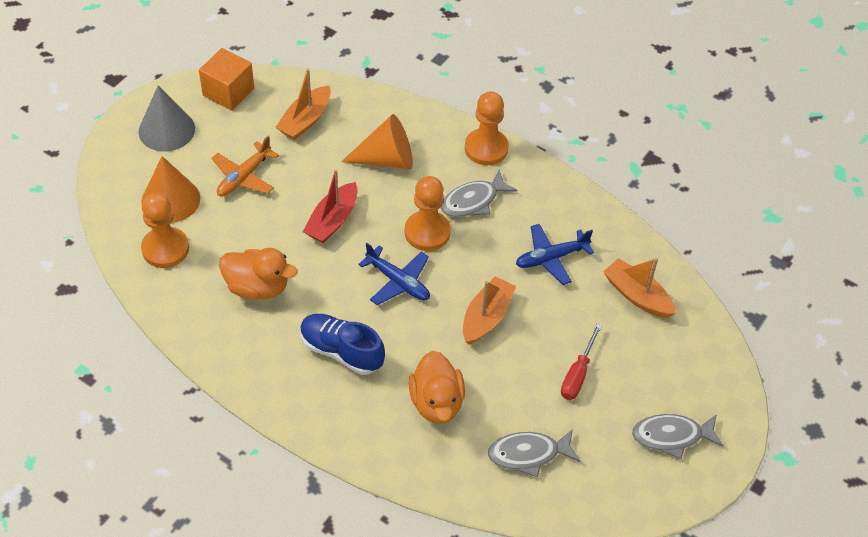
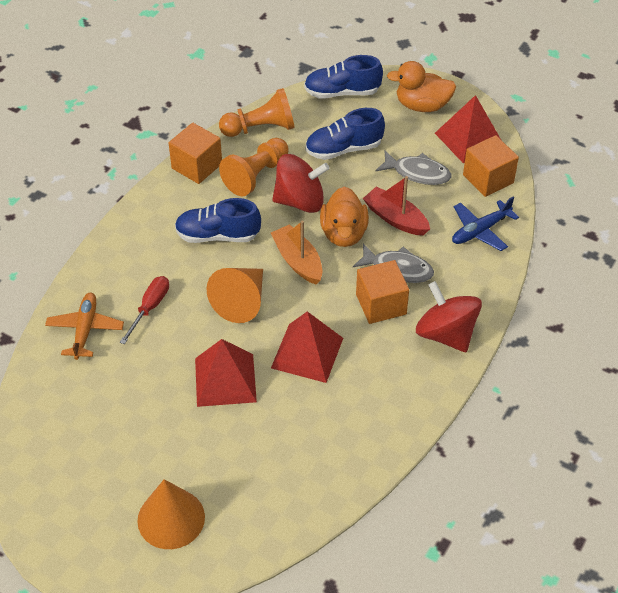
blue plane: 2 -> 1
blue shoe: 1 -> 3
grey cone: 1 -> 0
grey fish: 3 -> 2
orange boat: 3 -> 1
orange cube: 1 -> 3
orange pawn: 3 -> 2
red pyramid: 0 -> 3
red spinning top: 0 -> 2

